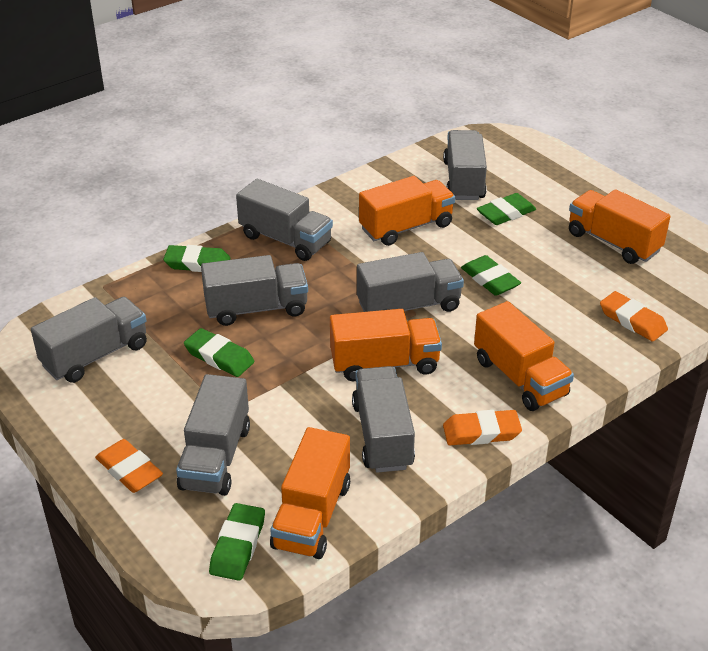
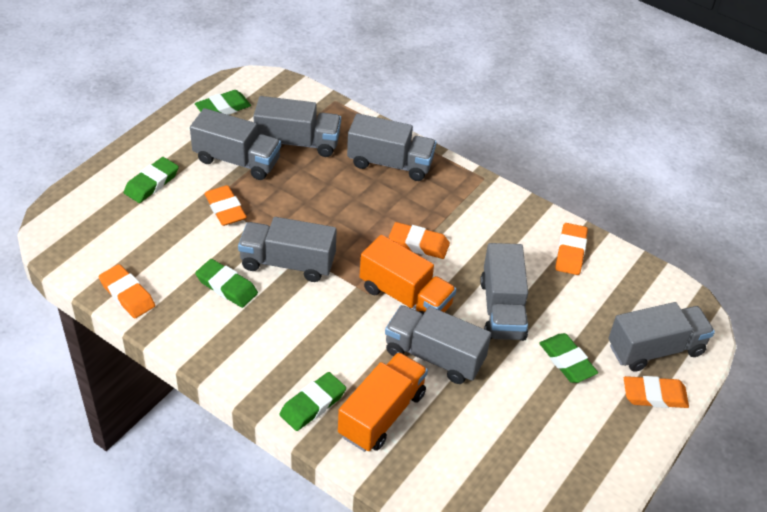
orange eraser: 3 -> 5
orange truck: 5 -> 2

